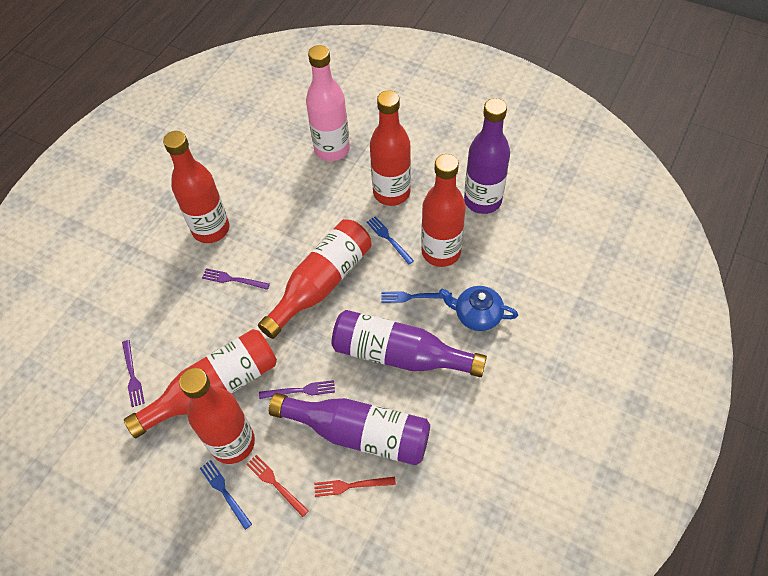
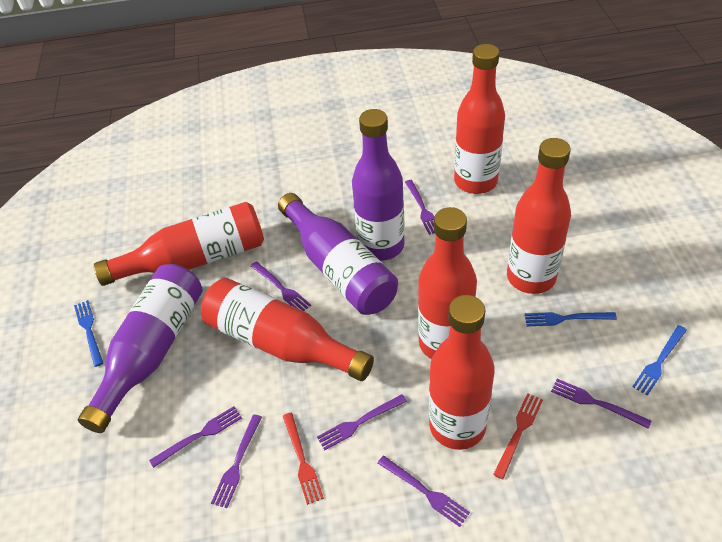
blue teapot: 1 -> 0
pink bottle: 1 -> 0
purple fork: 3 -> 7

